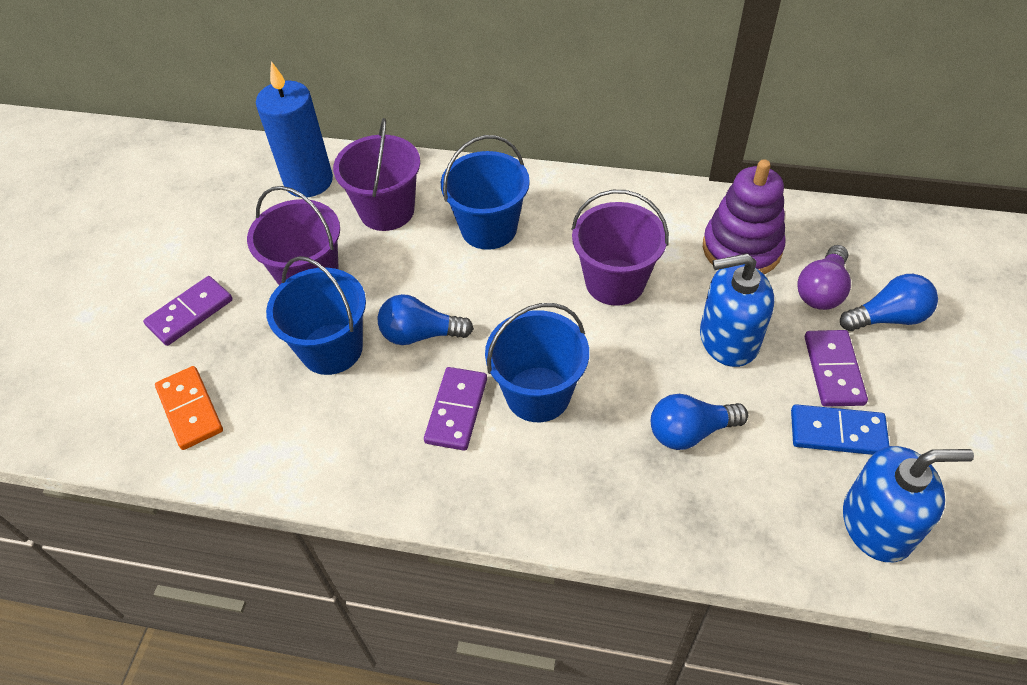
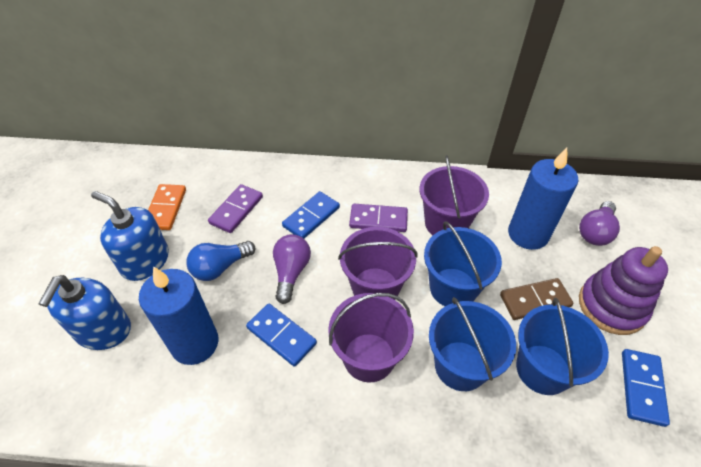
blue candle: 1 -> 2
blue domino: 1 -> 3
blue light bulb: 3 -> 1
brown domino: 0 -> 1
purple domino: 3 -> 2
purple light bulb: 1 -> 2

